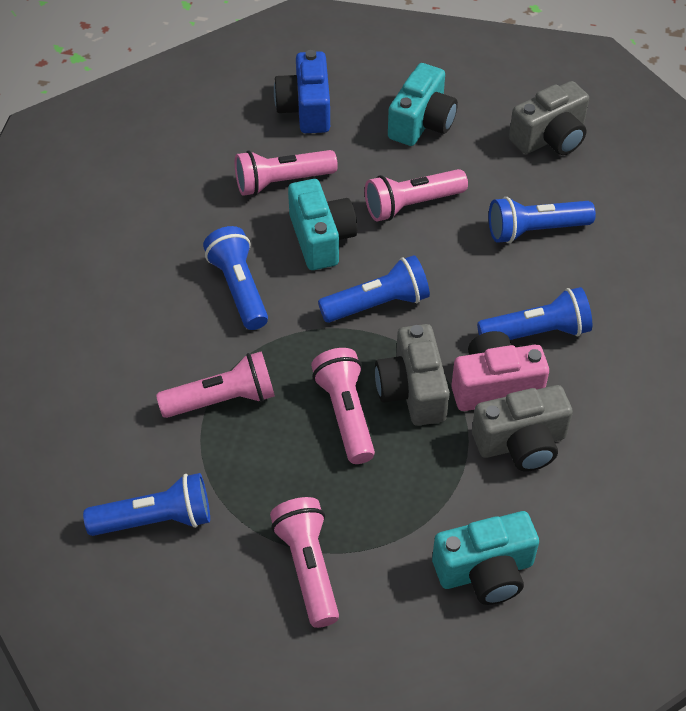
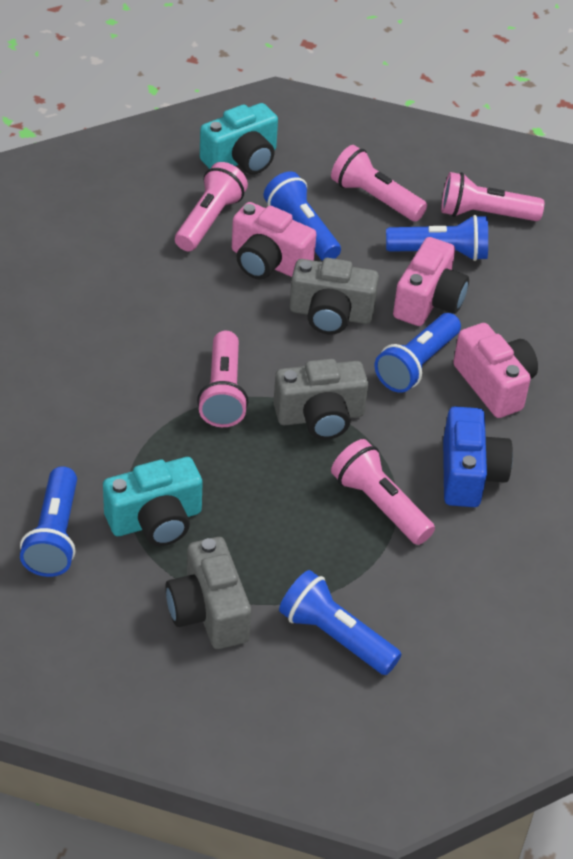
pink camera: 1 -> 3
turquoise camera: 3 -> 2

